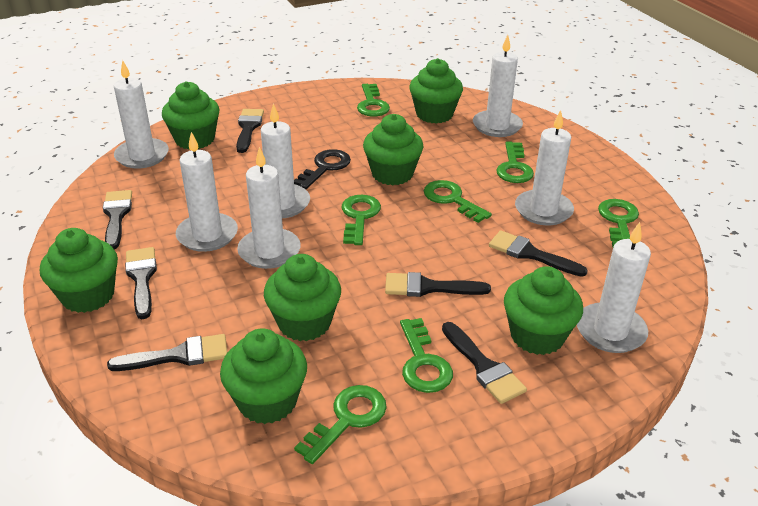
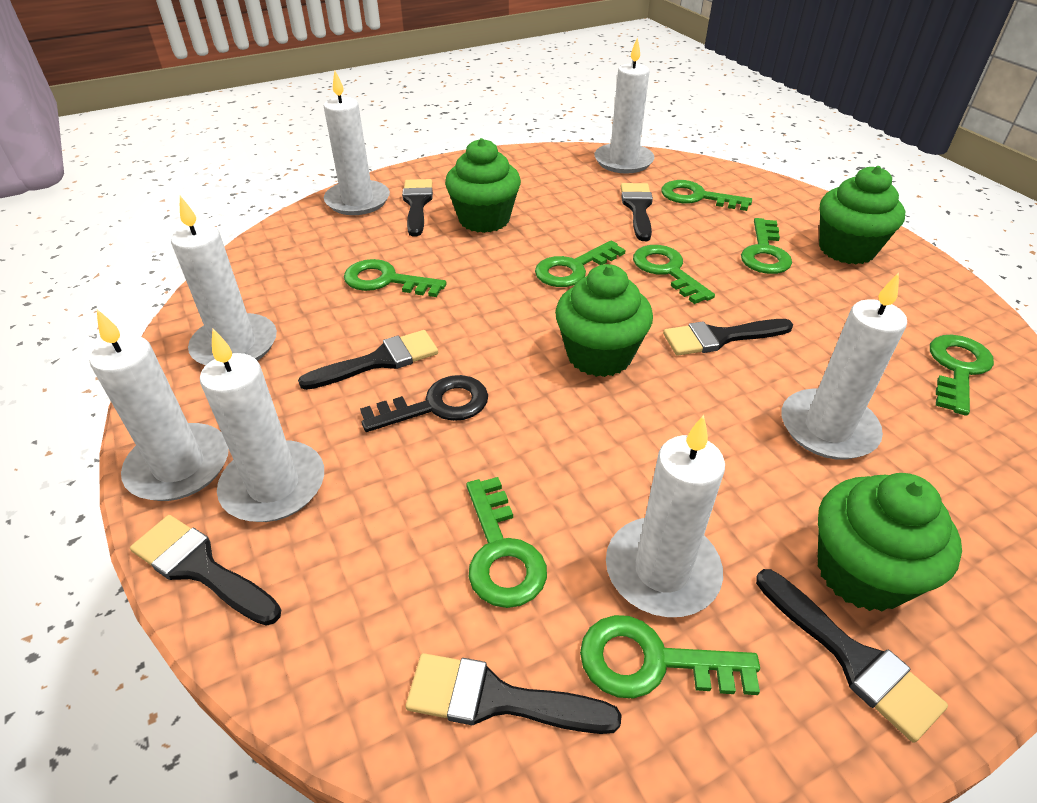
green cupcake: 7 -> 4
green key: 7 -> 8

